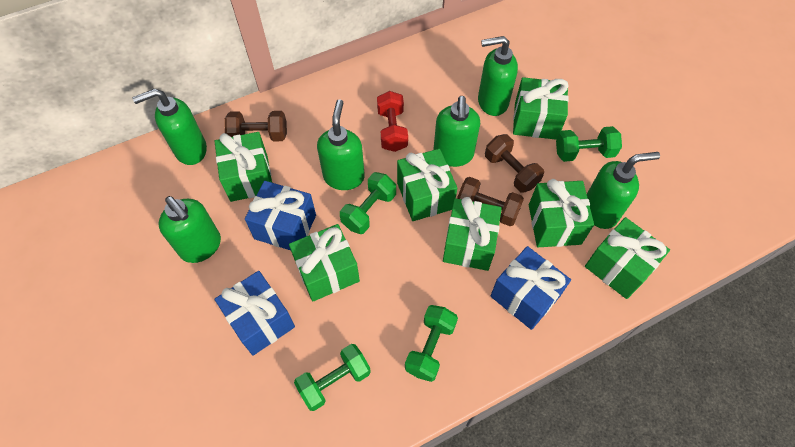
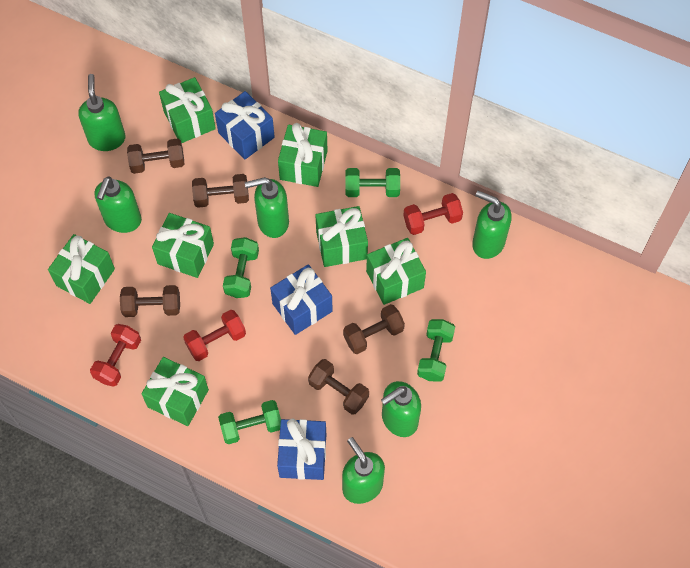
brown dumbbell: 3 -> 5
red dumbbell: 1 -> 3

